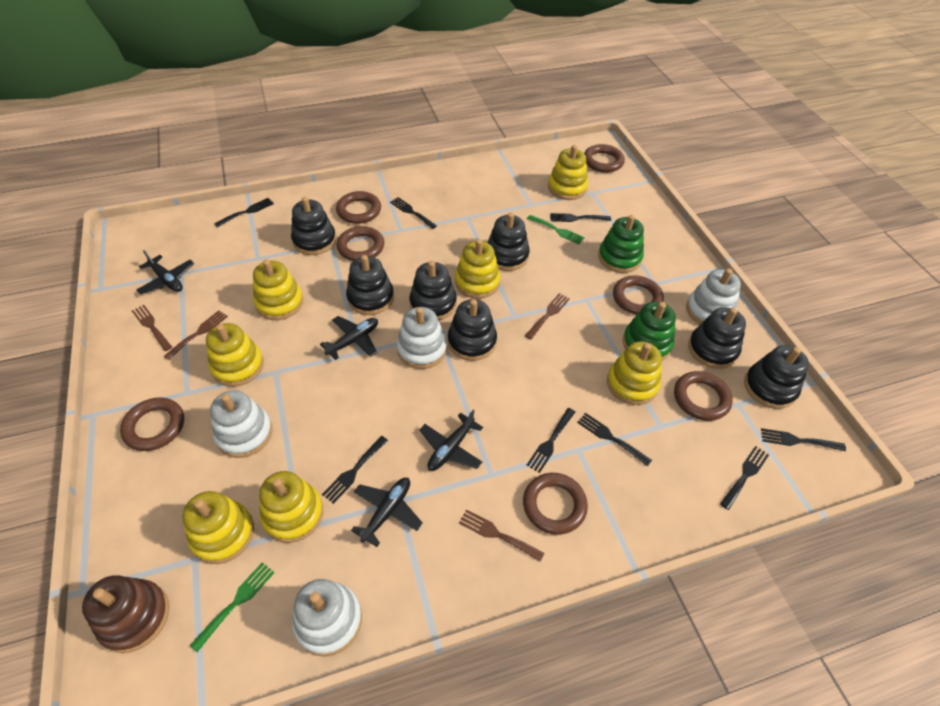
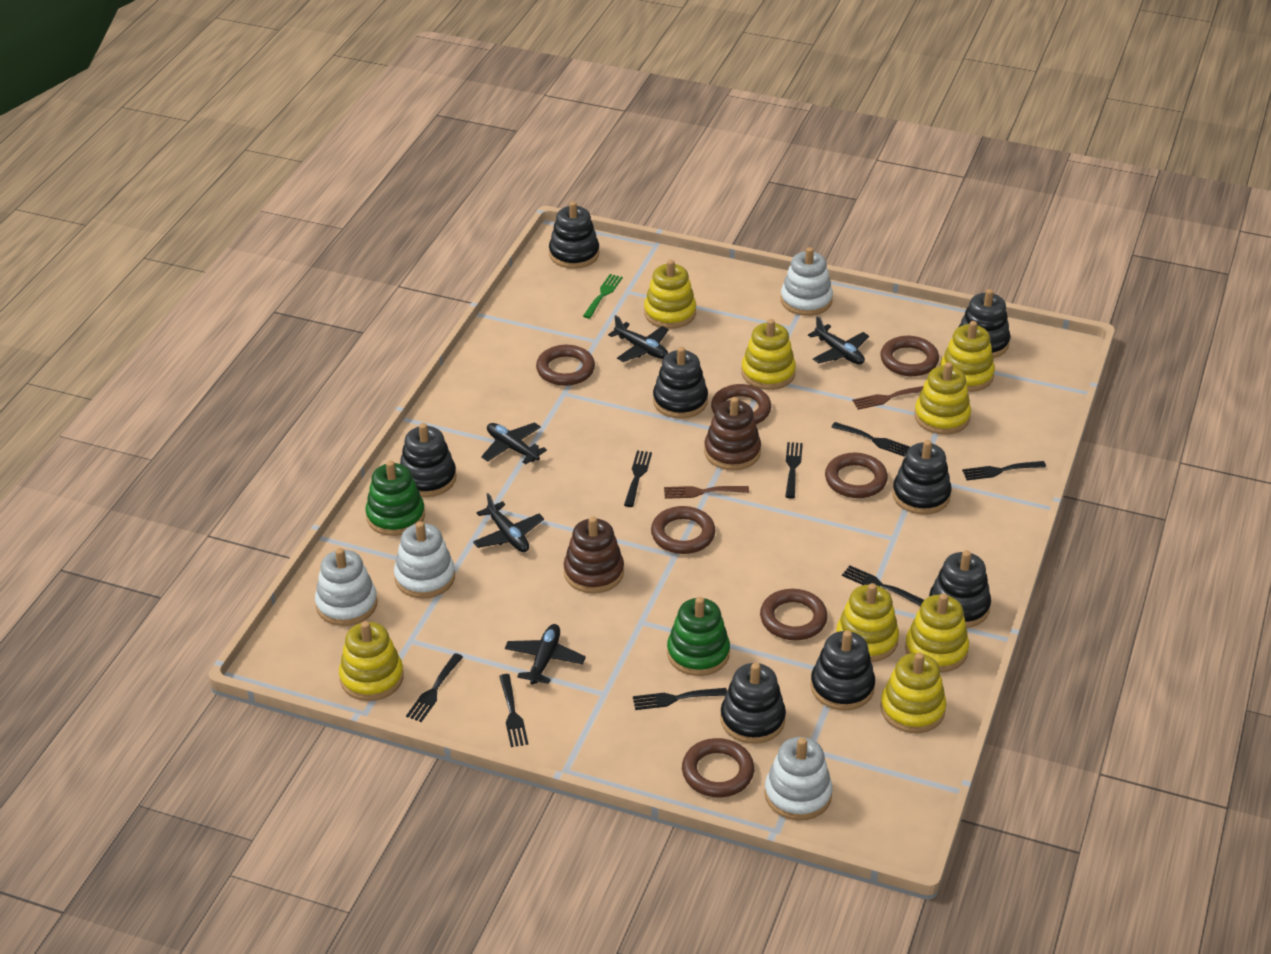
black plane: 4 -> 5
black stacking toy: 7 -> 8
brown fork: 4 -> 2
brown stacking toy: 1 -> 2
green fork: 2 -> 1
yellow stacking toy: 7 -> 8

